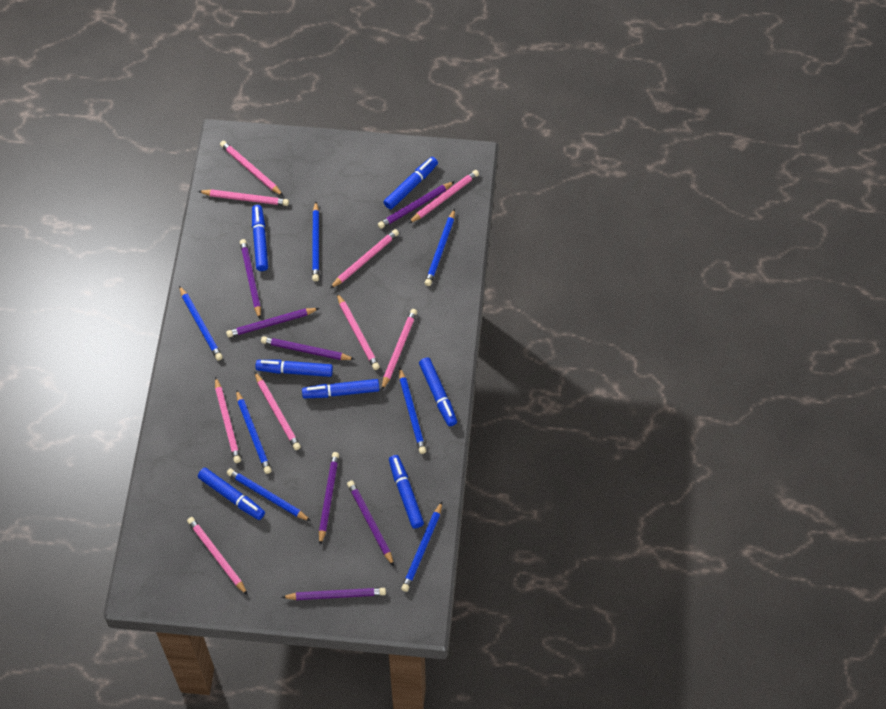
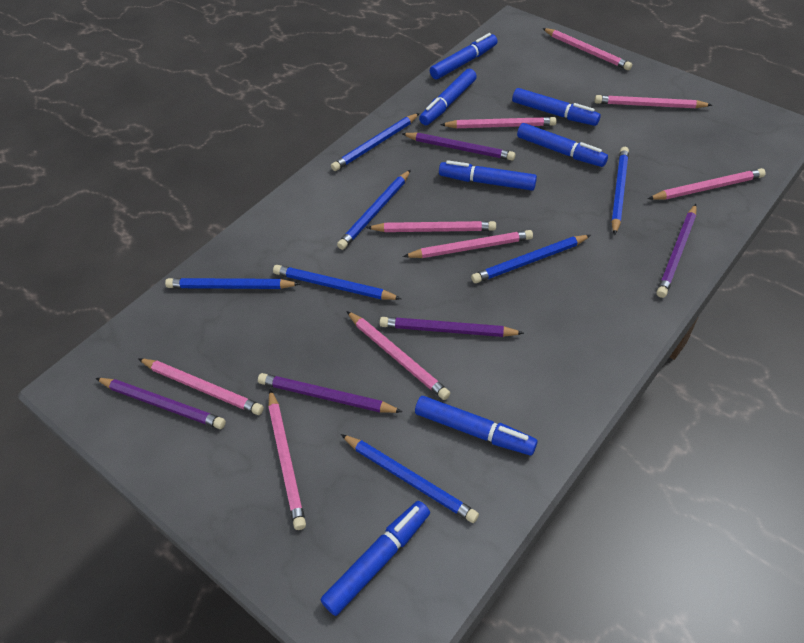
purple pencil: 7 -> 5

